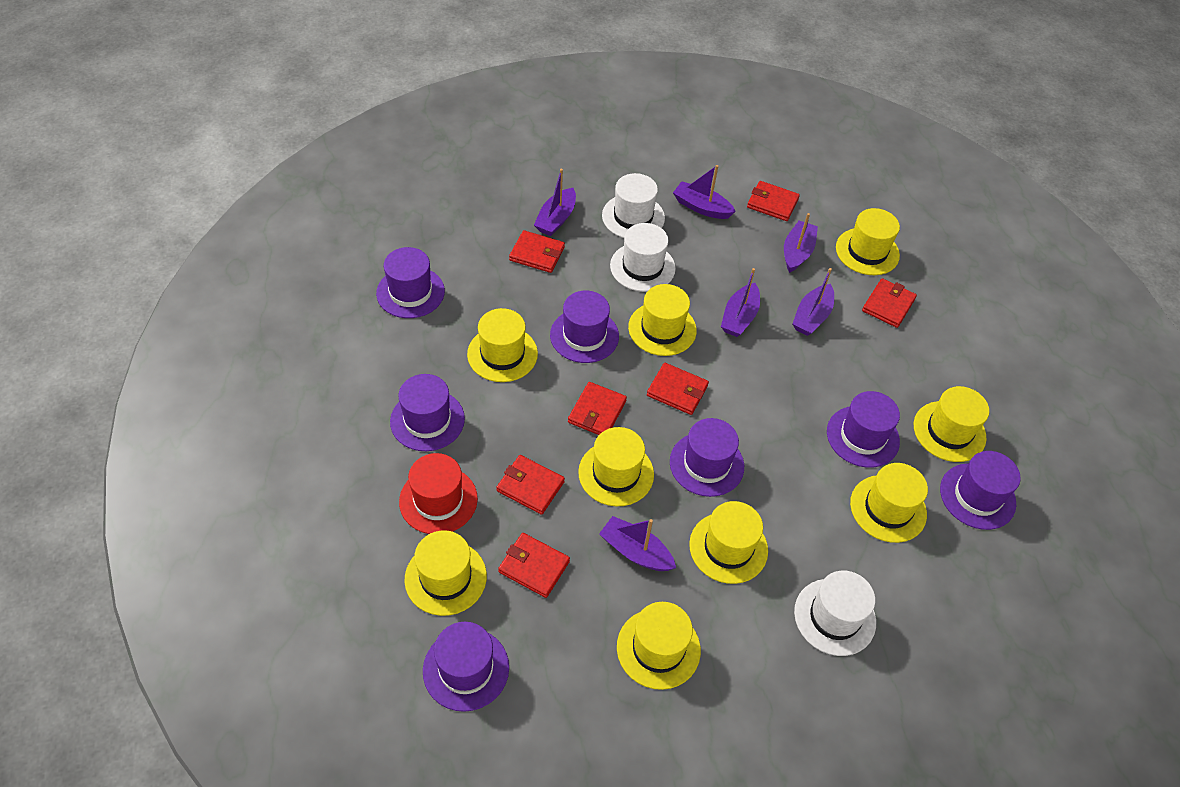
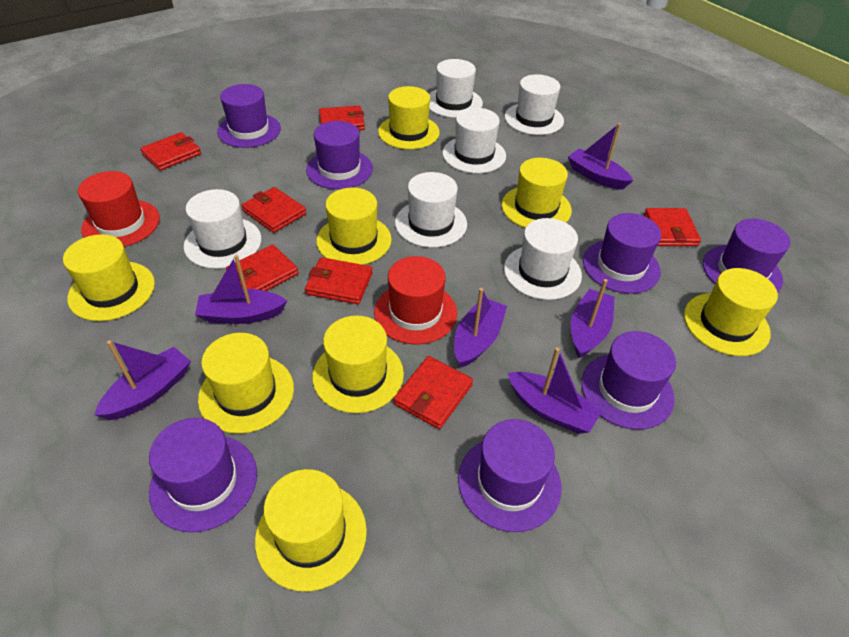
red hat: 1 -> 2
white hat: 3 -> 6
yellow hat: 9 -> 8

